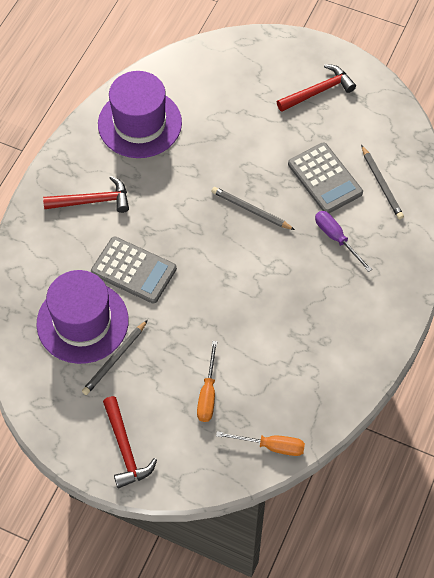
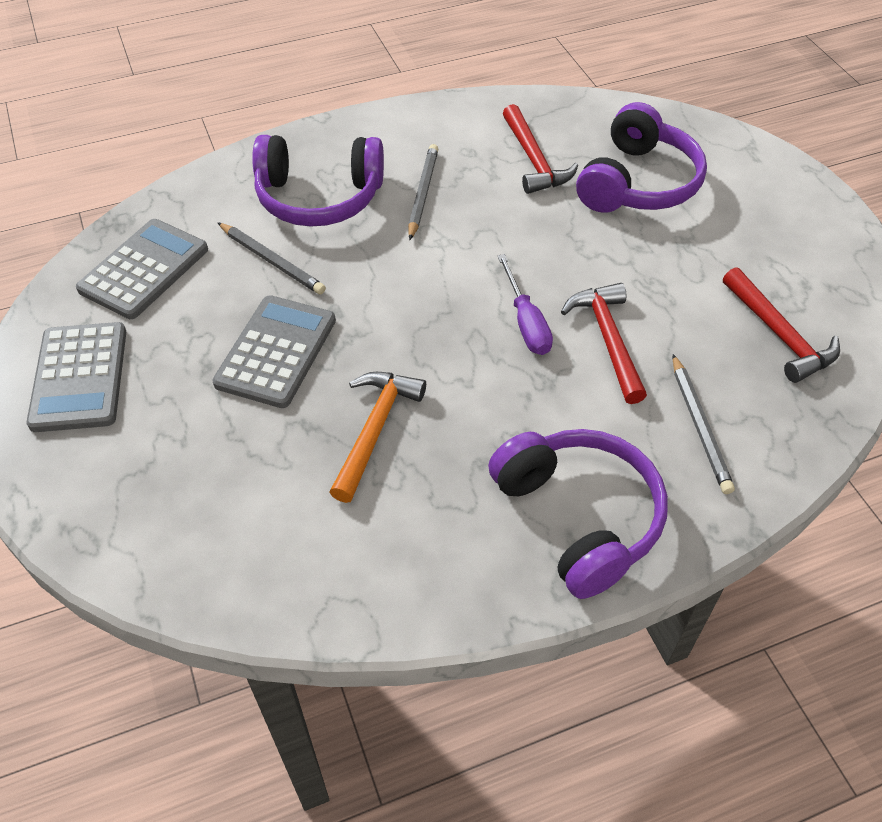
grey calculator: 2 -> 3
orange hammer: 0 -> 1
orange screwdriver: 2 -> 0
purple hat: 2 -> 0
purple headphones: 0 -> 3

